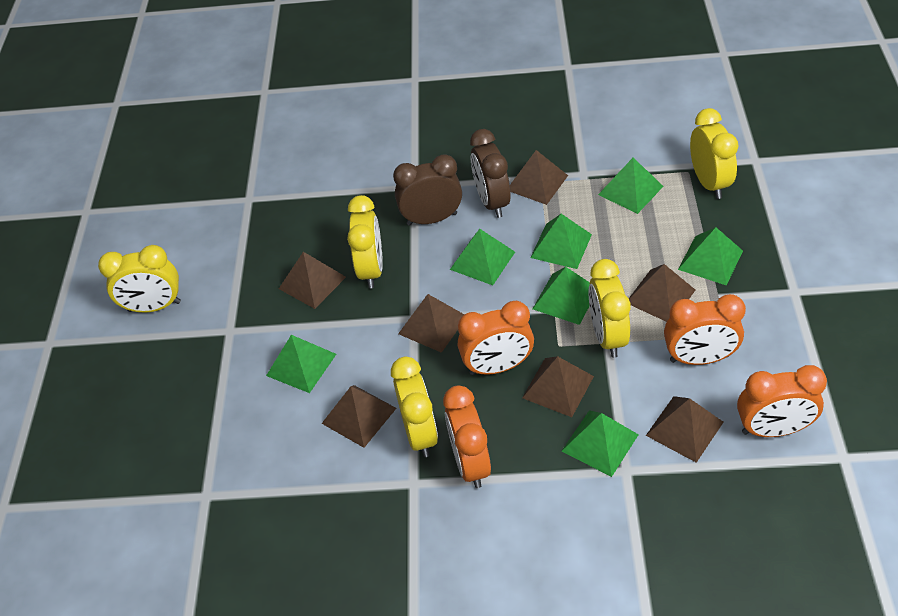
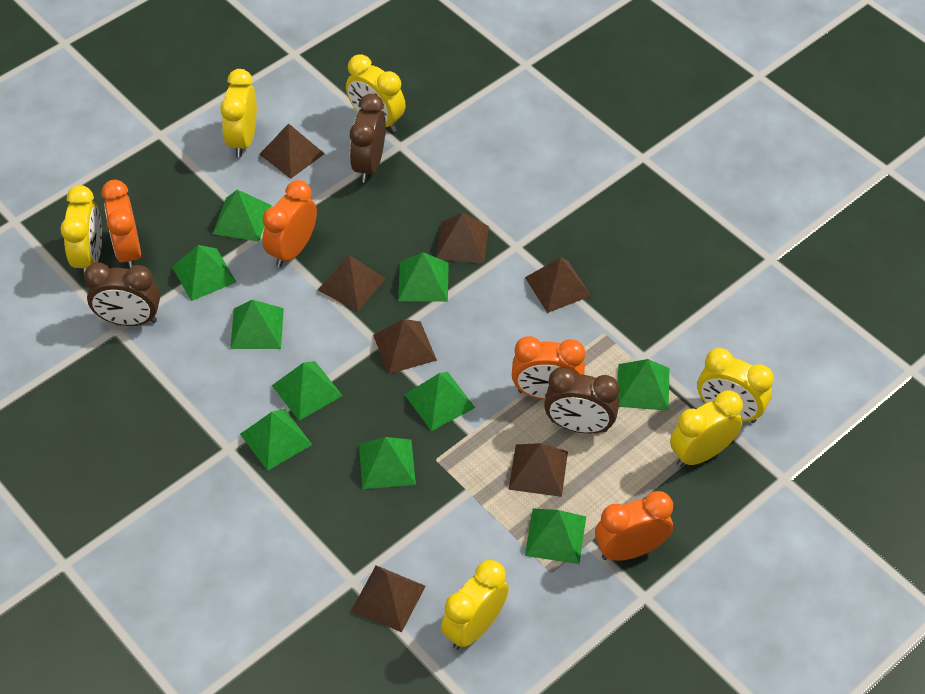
brown clock: 2 -> 3
green pyramid: 7 -> 10
yellow clock: 5 -> 6

